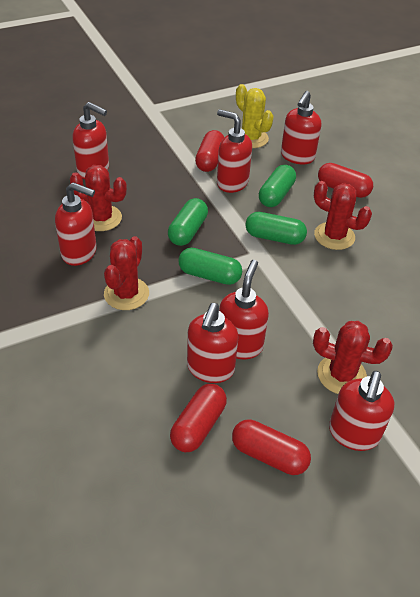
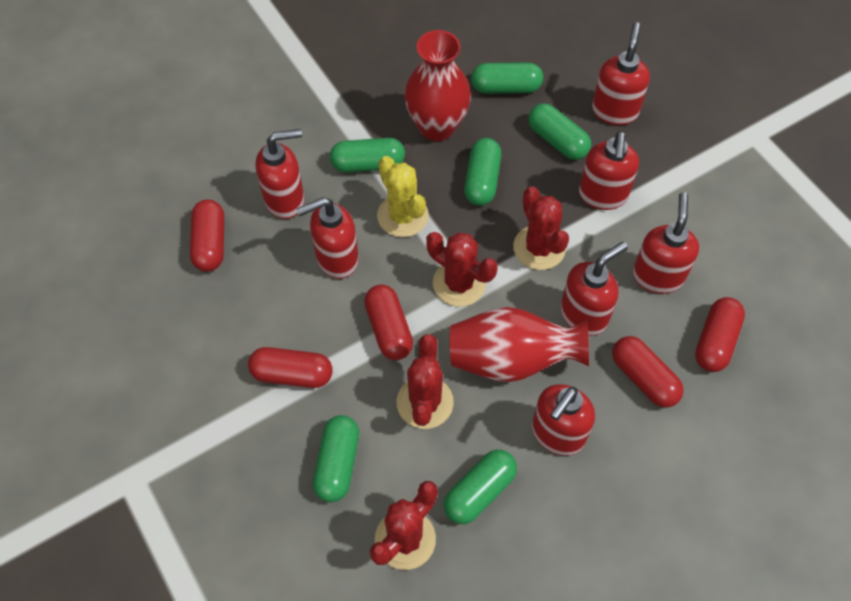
green capsule: 4 -> 6
red capsule: 4 -> 5
red vase: 0 -> 2

